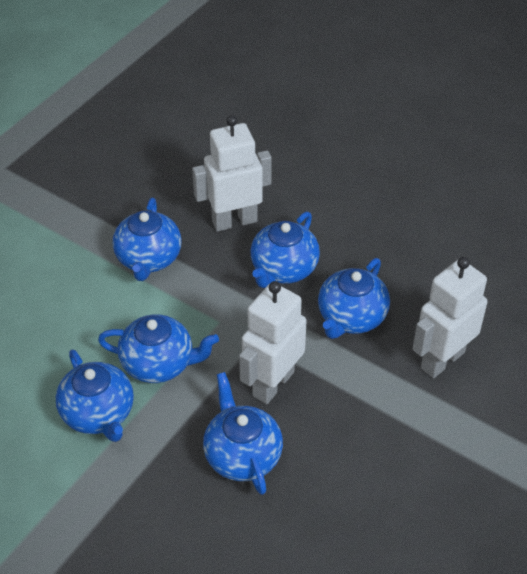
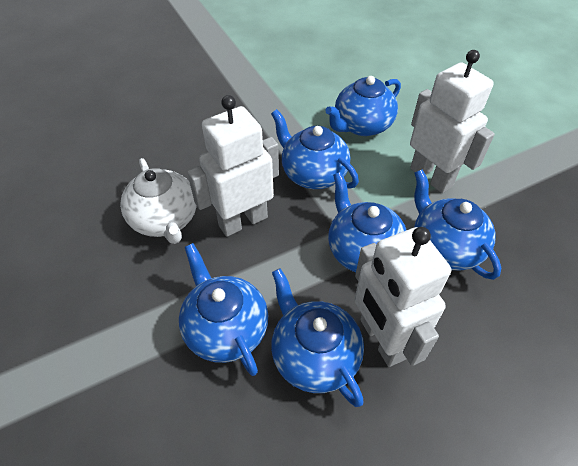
white teapot: 0 -> 1

